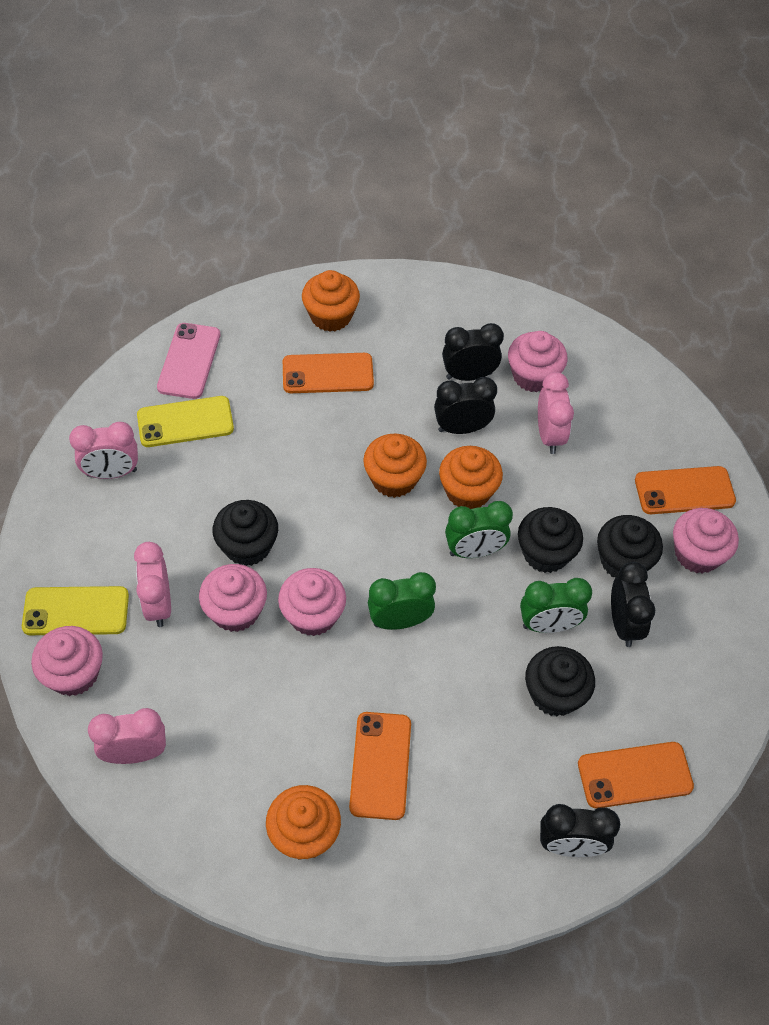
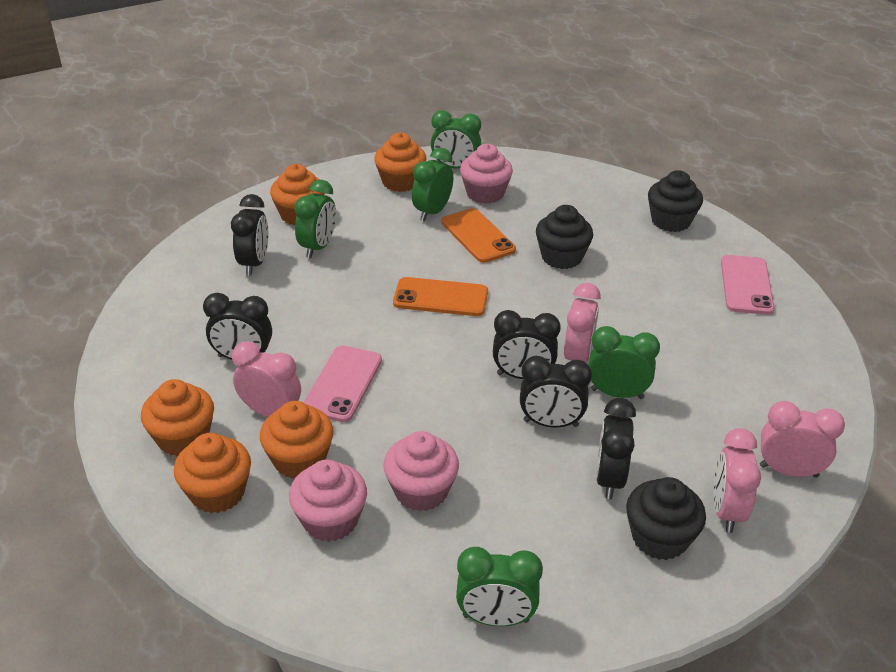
black clock: 4 -> 5
black cupcake: 4 -> 3
green clock: 3 -> 5
orange cupcake: 4 -> 5
orange phone: 4 -> 2
pink cupcake: 5 -> 3
pink phone: 1 -> 2
yellow phone: 2 -> 0

